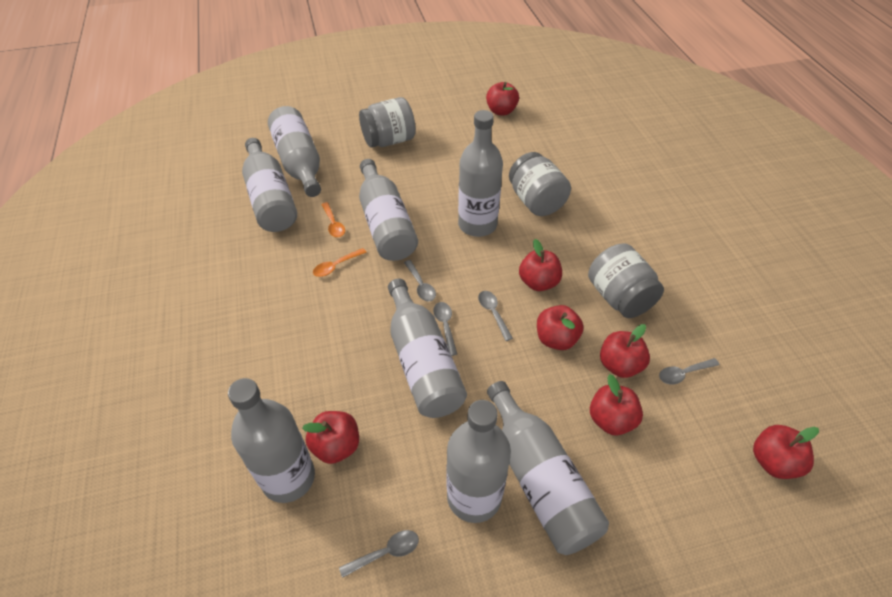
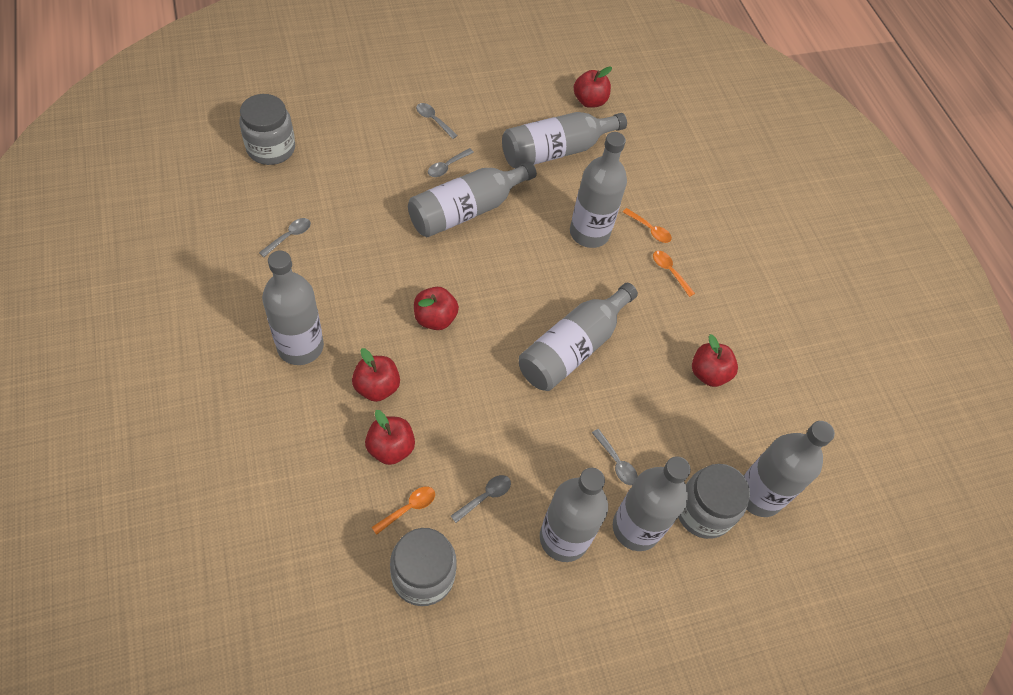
orange spoon: 2 -> 3
red apple: 7 -> 5

